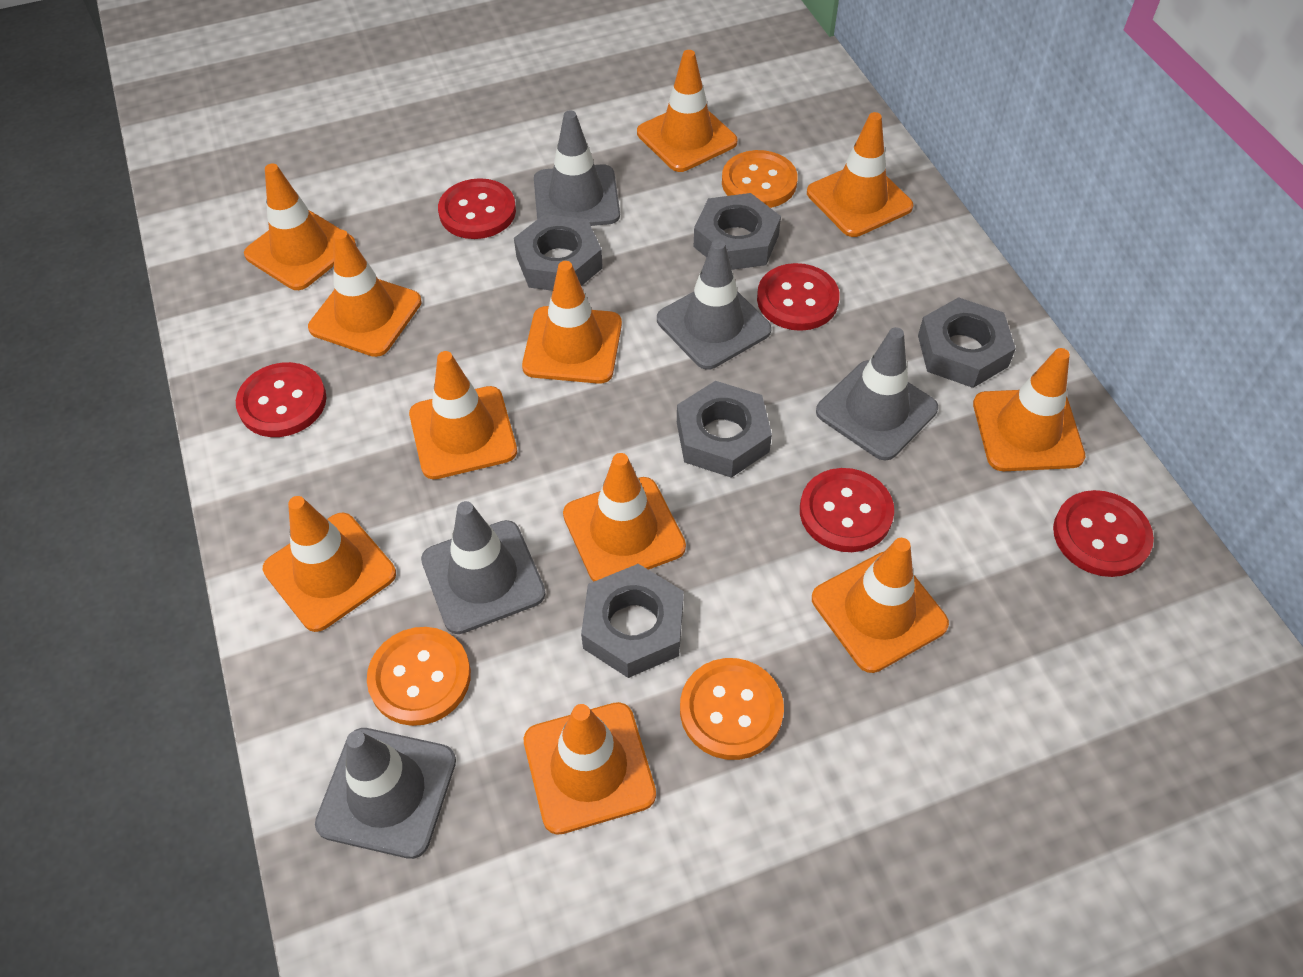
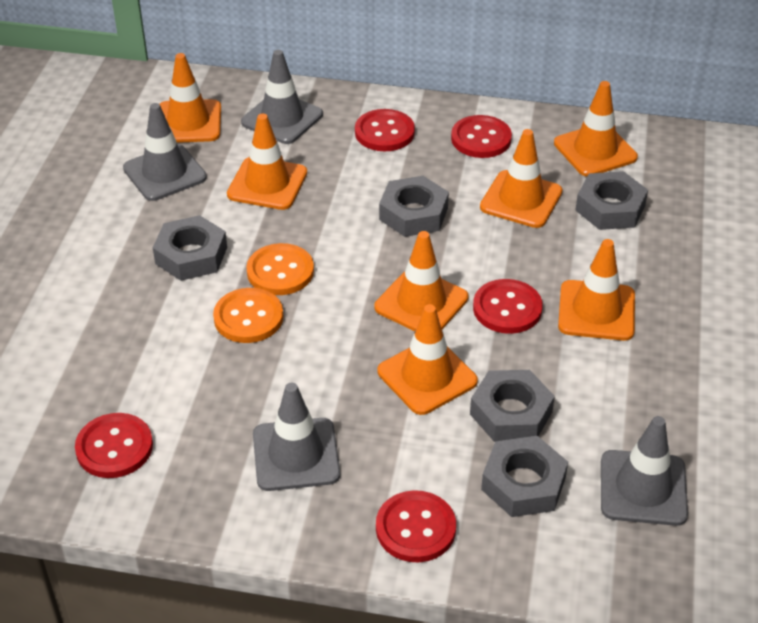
grey traffic cone: 5 -> 4
orange button: 3 -> 2
orange traffic cone: 11 -> 7

